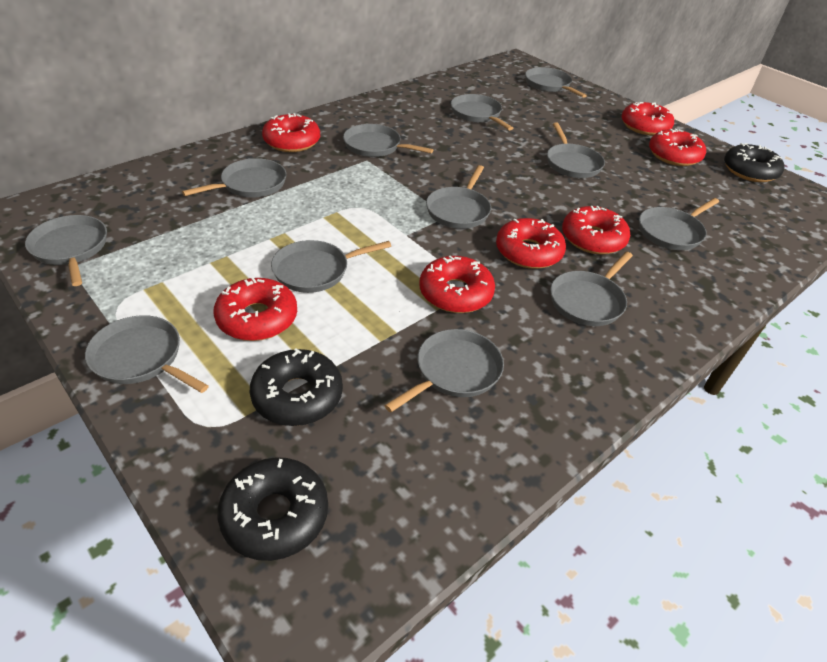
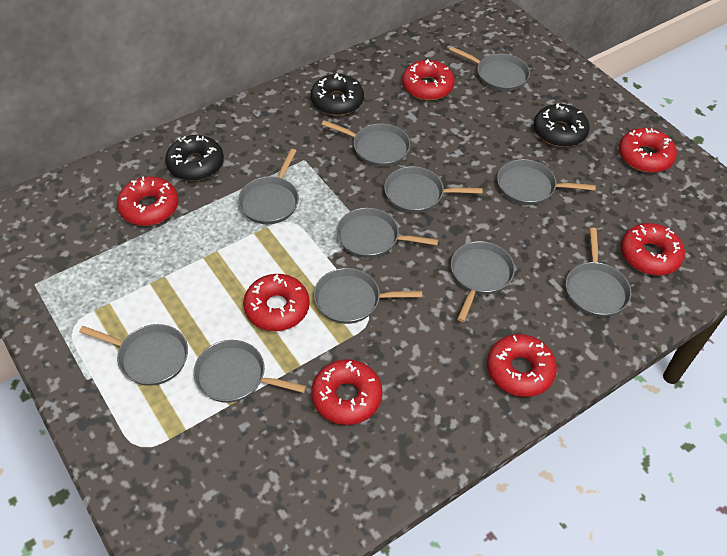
grey pan: 12 -> 11

